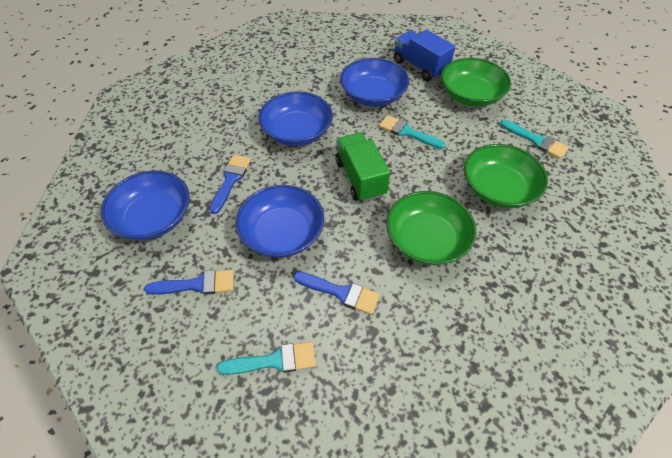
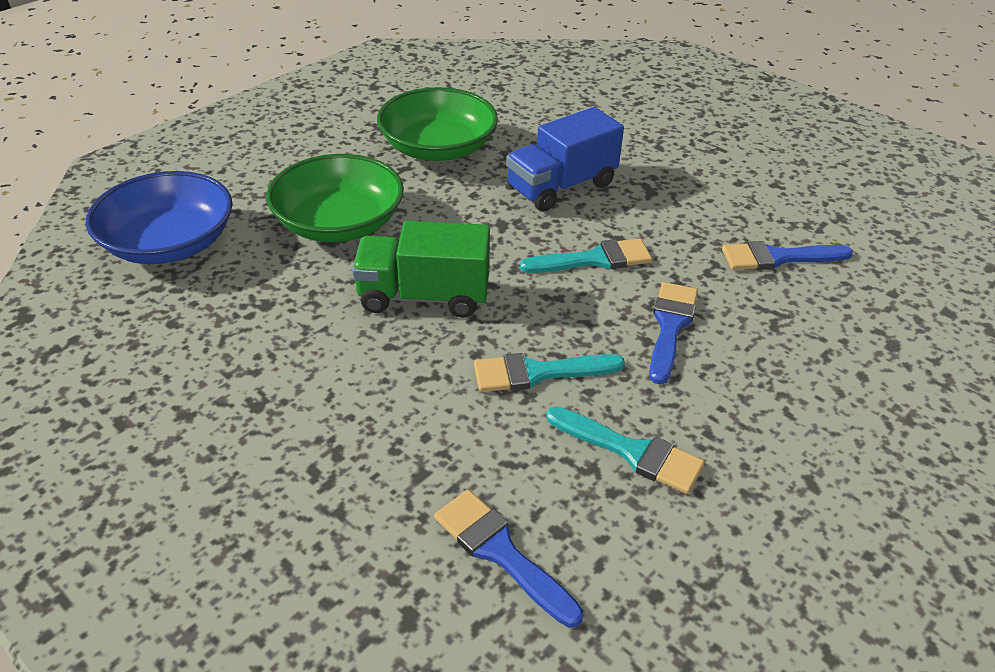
blue bowl: 4 -> 1
green bowl: 3 -> 2

